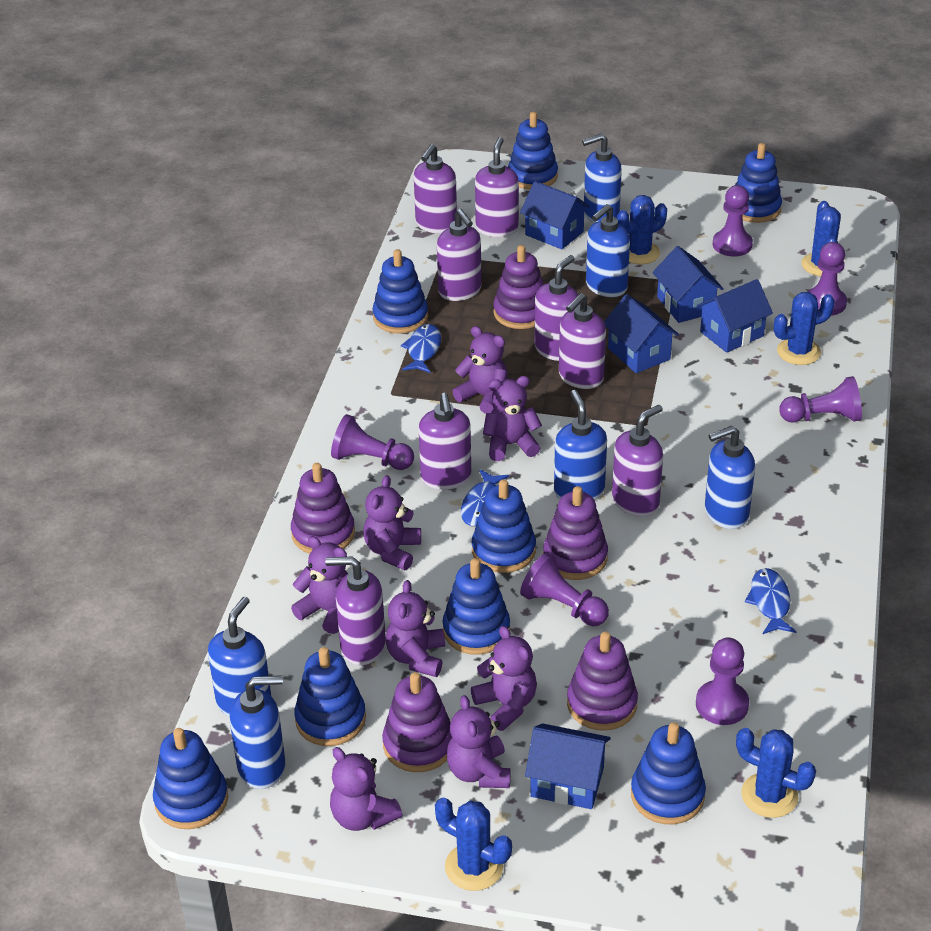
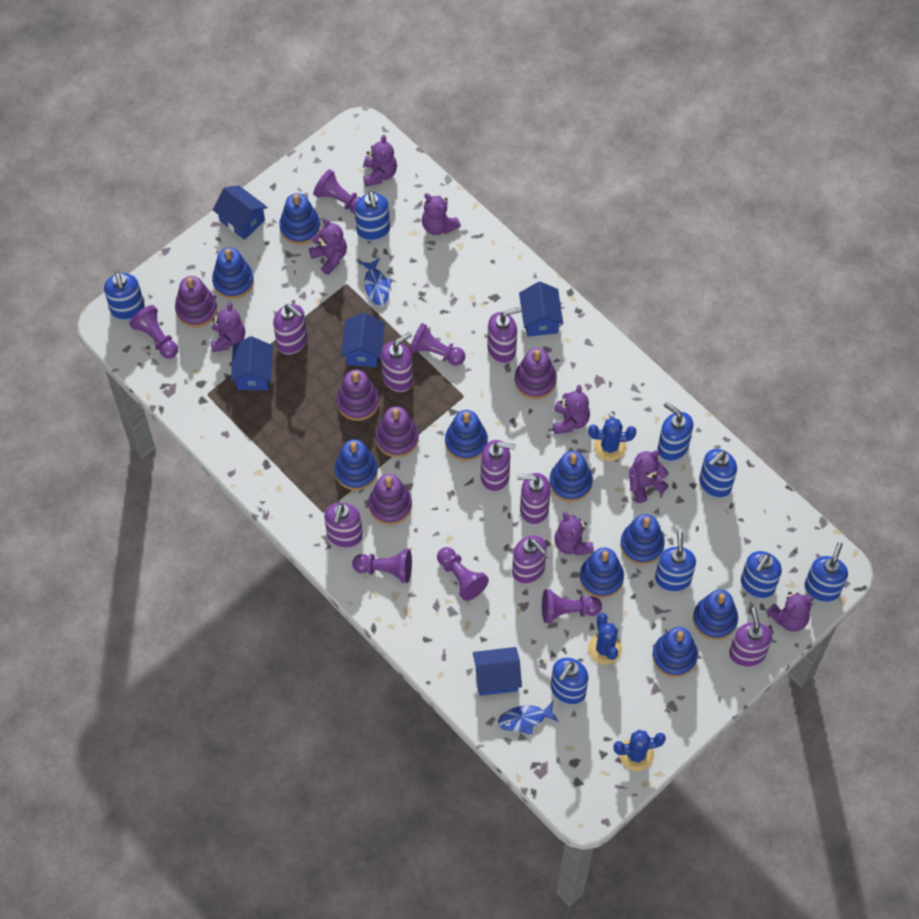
blue cactus: 5 -> 3
blue fish: 3 -> 2
blue soap dispenser: 6 -> 8
blue stacking toy: 8 -> 9

